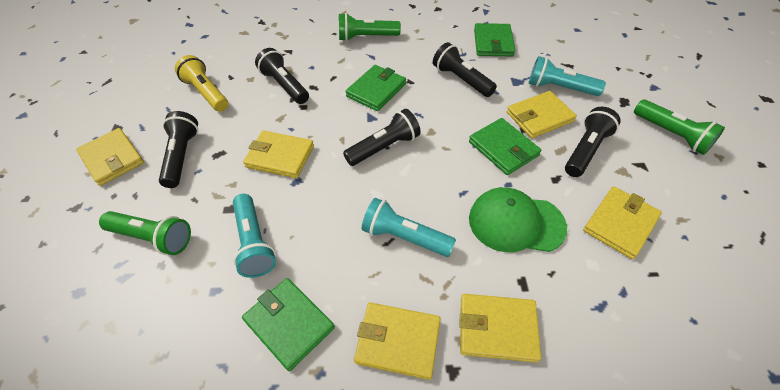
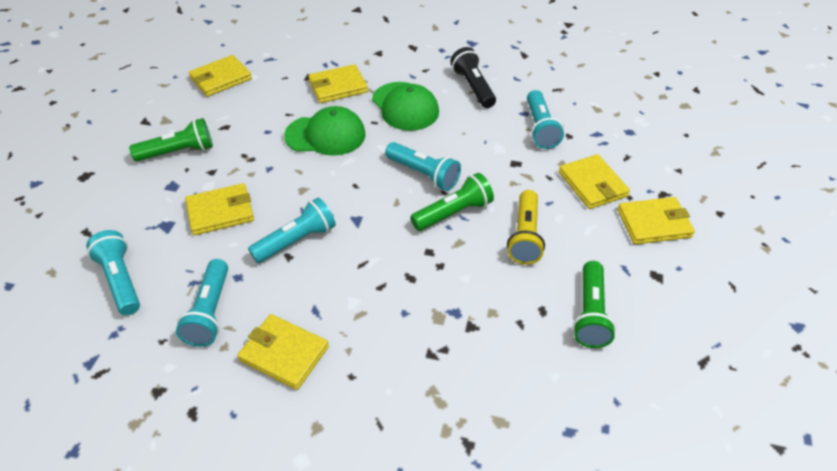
black flashlight: 5 -> 1
green cap: 1 -> 2
green wallet: 4 -> 0
turquoise flashlight: 3 -> 5

